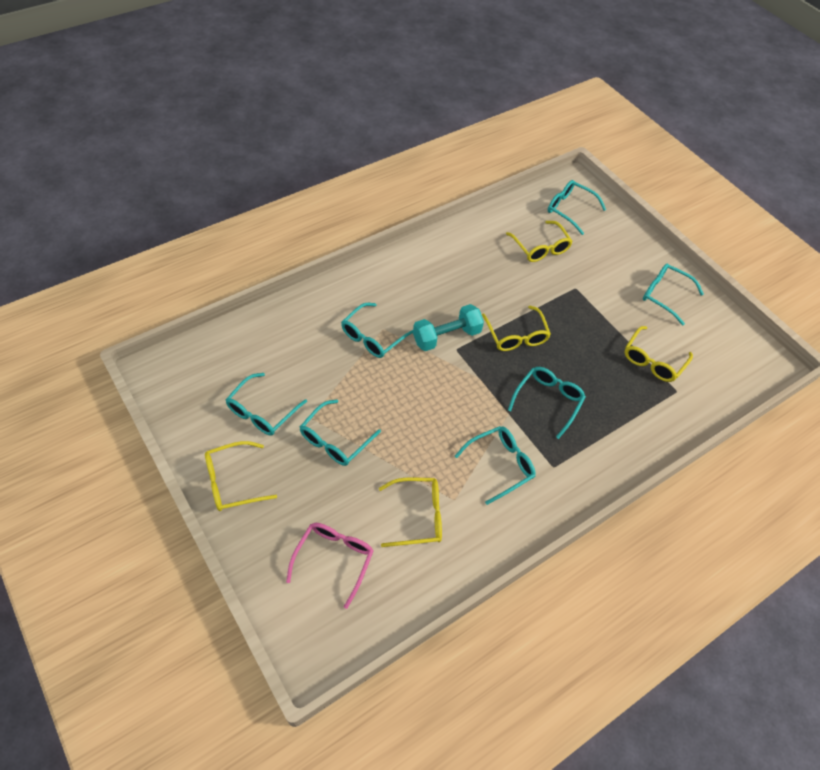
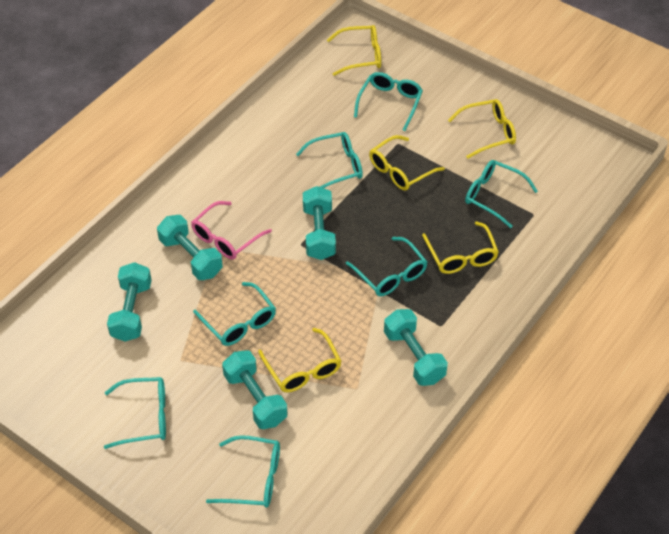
turquoise dumbbell: 1 -> 5

